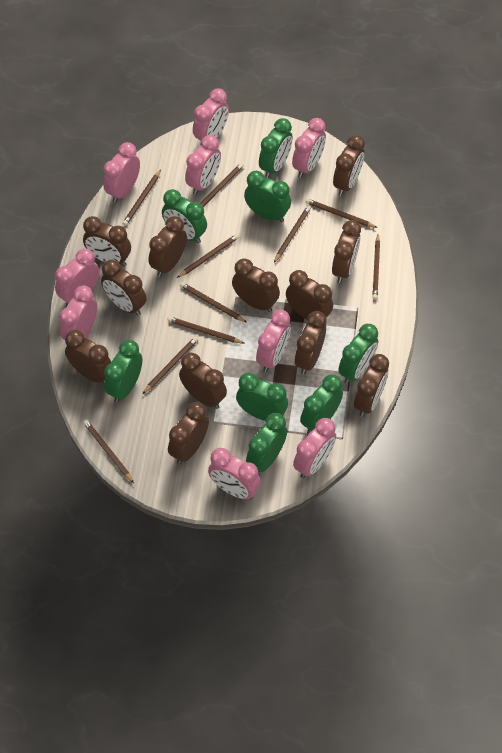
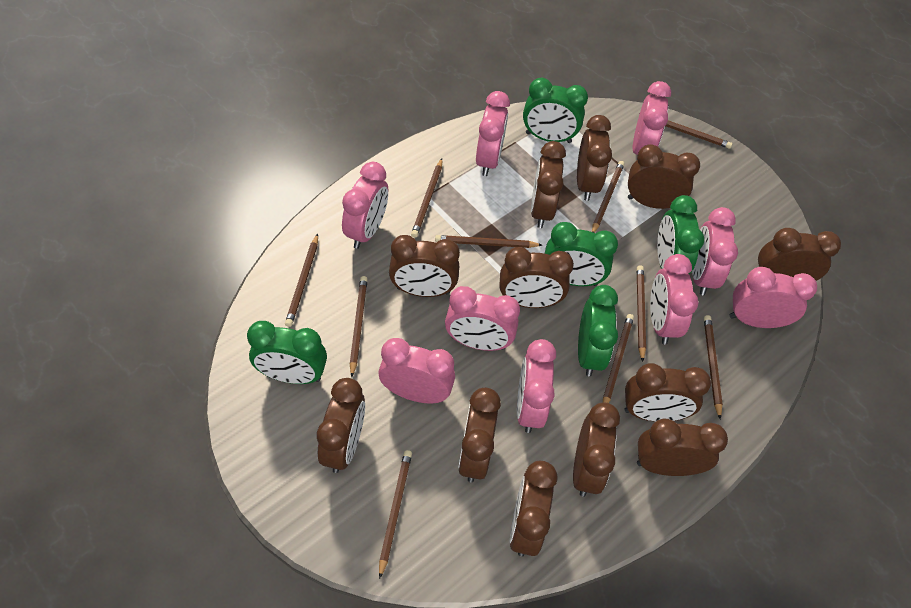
green clock: 8 -> 5

